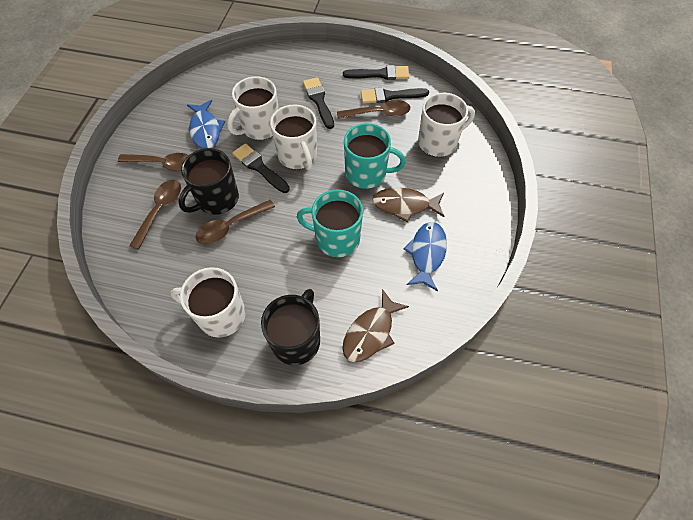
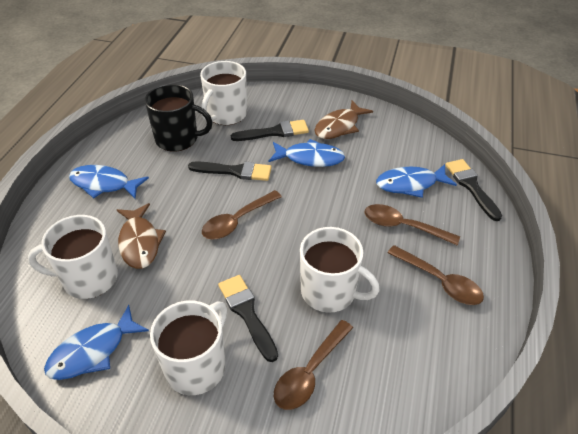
black mug: 2 -> 1
blue fish: 2 -> 4
turquoise mug: 2 -> 0

